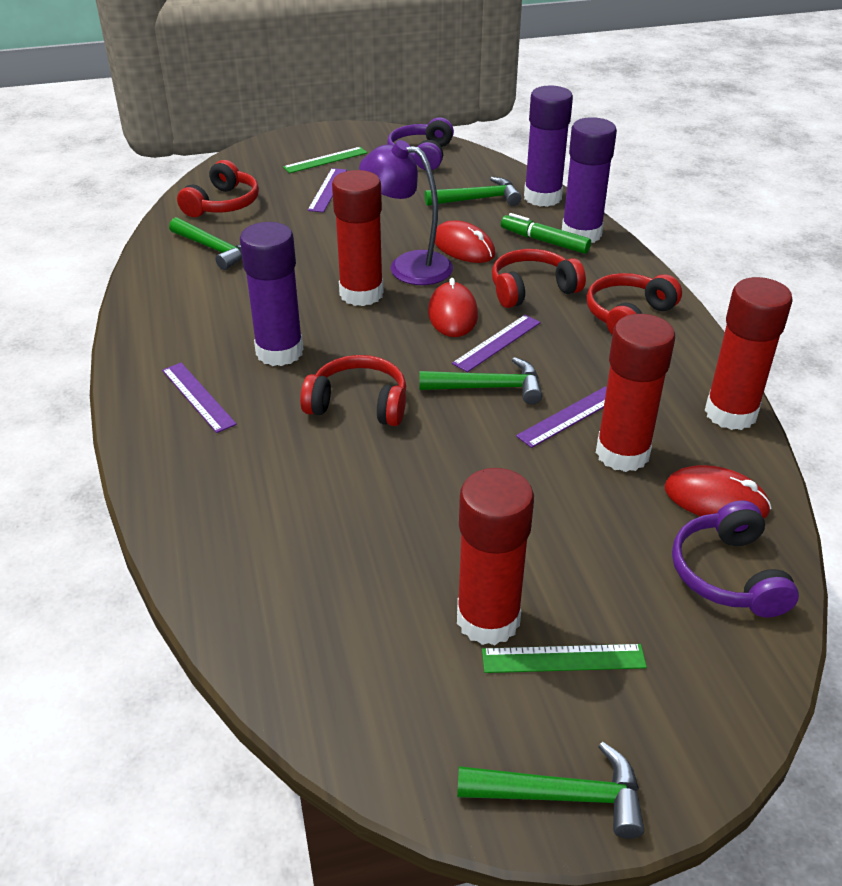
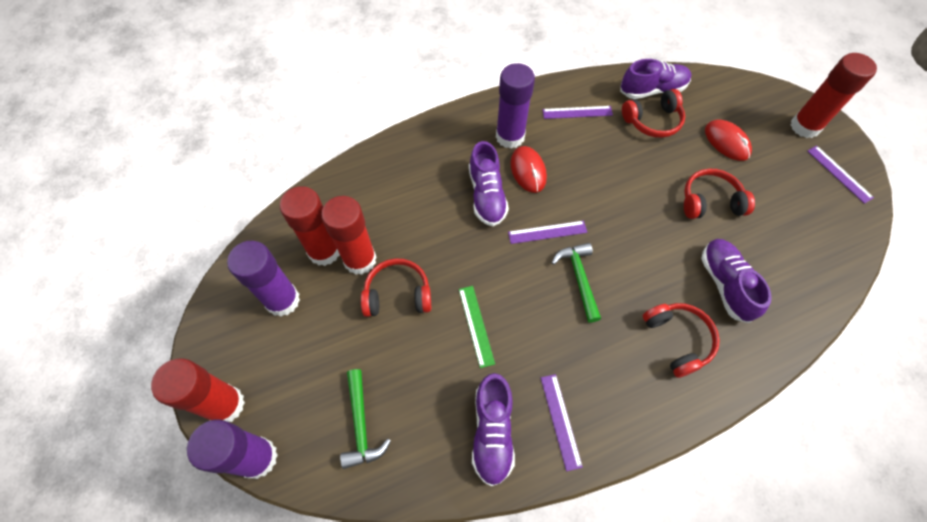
green hammer: 4 -> 2
green marker: 1 -> 0
green ruler: 2 -> 1
purple headphones: 2 -> 0
purple lamp: 1 -> 0
purple shoe: 0 -> 4
red mouse: 3 -> 2

